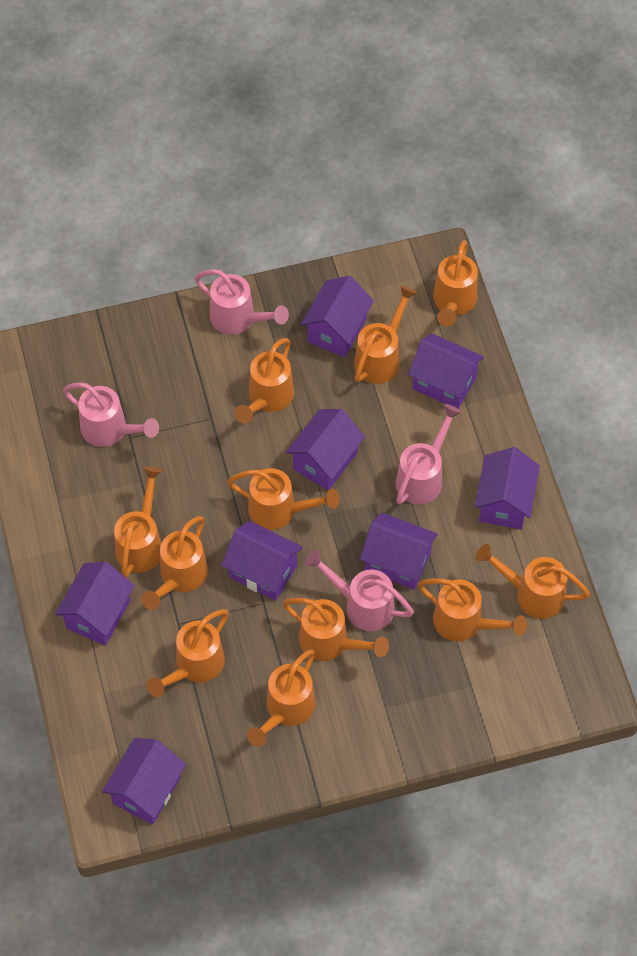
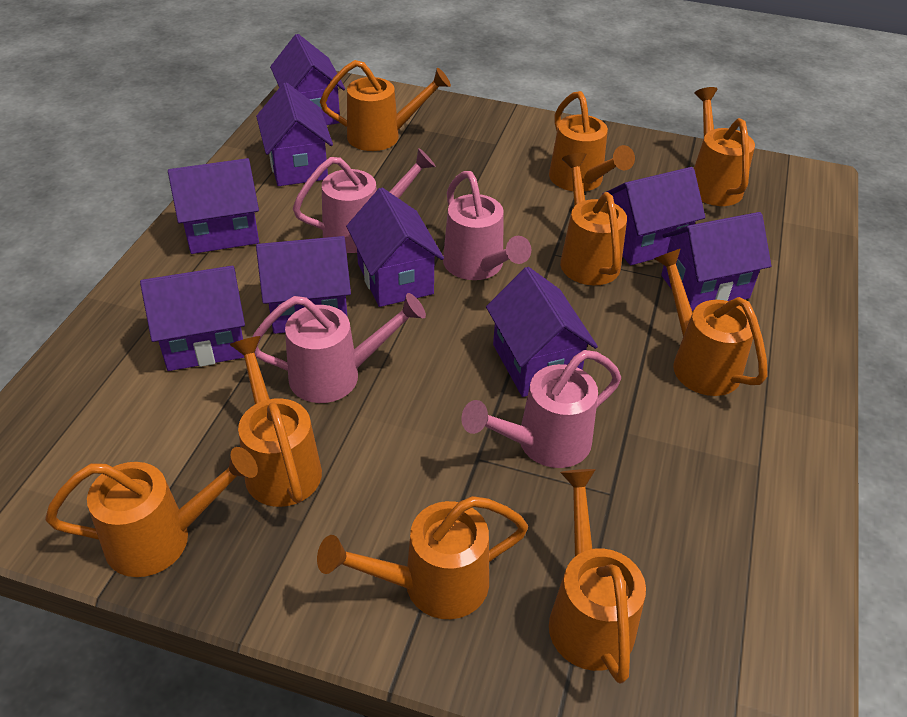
orange watering can: 11 -> 9
purple house: 8 -> 9

